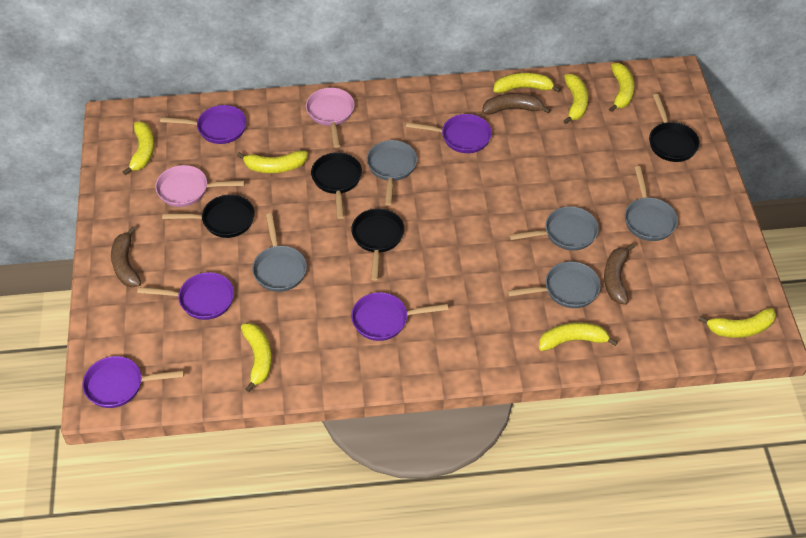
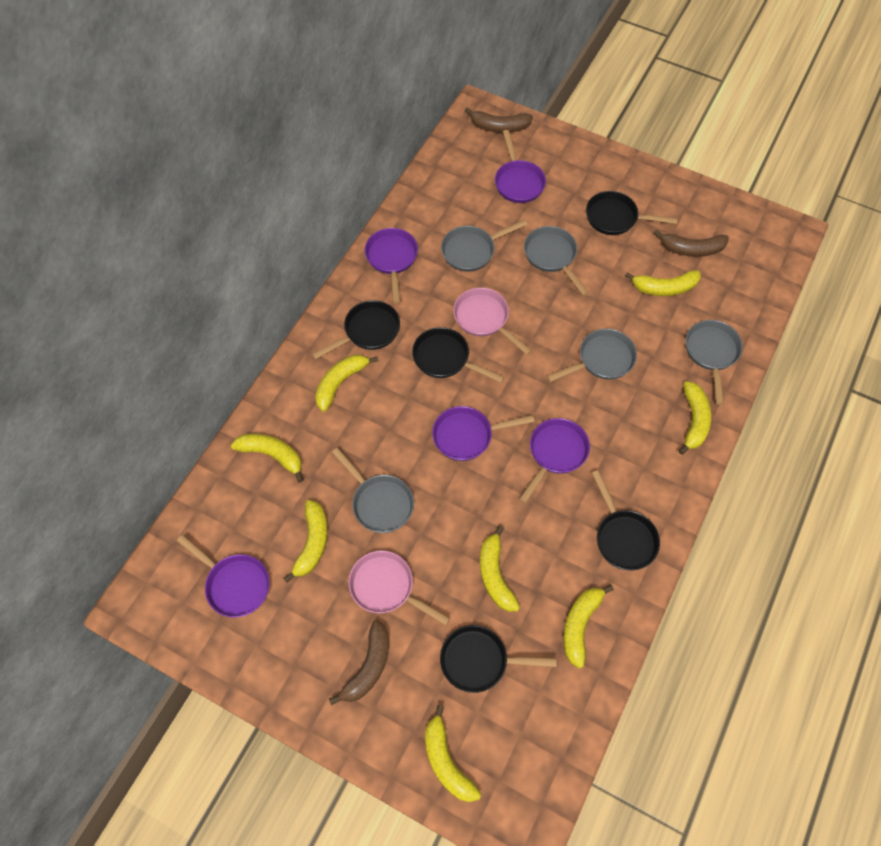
black pan: 4 -> 5

